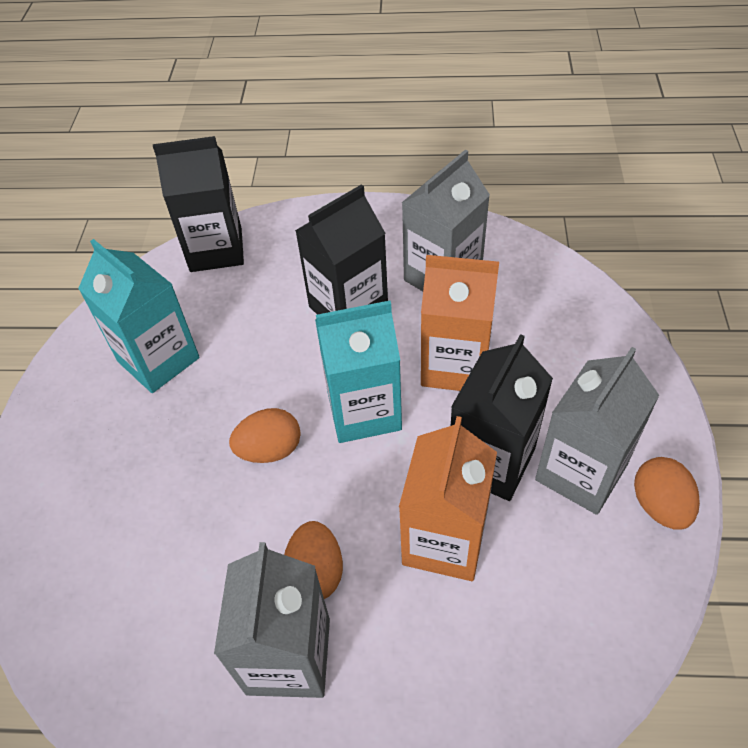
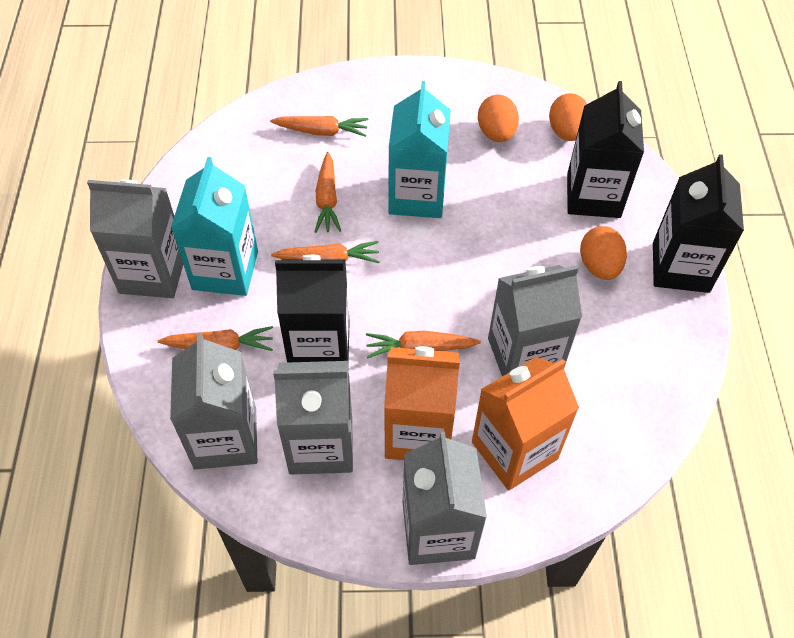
grey carton: 3 -> 5
orange carrot: 0 -> 5

